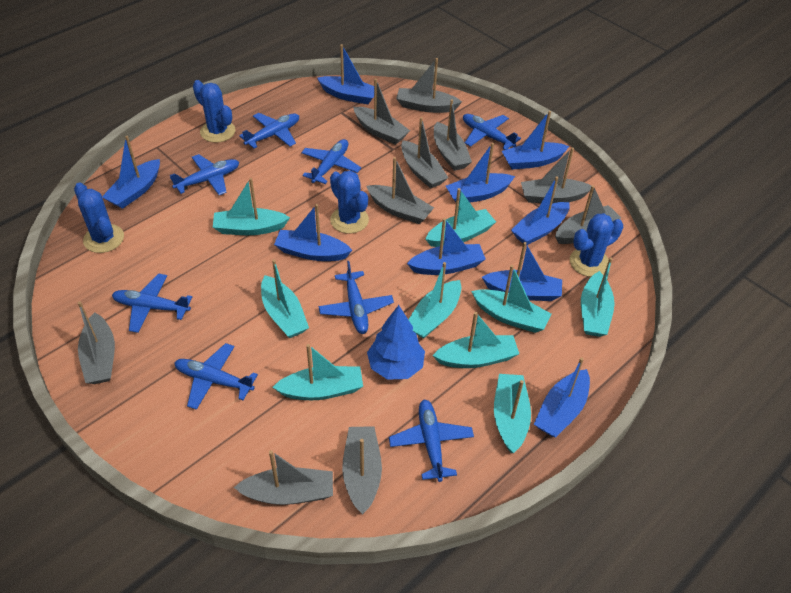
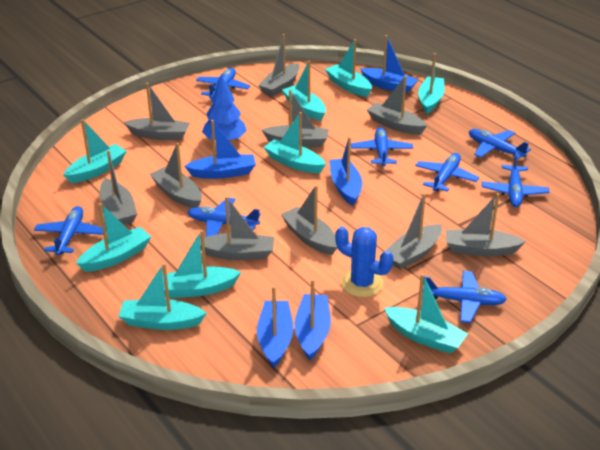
blue boat: 9 -> 5
blue cactus: 4 -> 1

